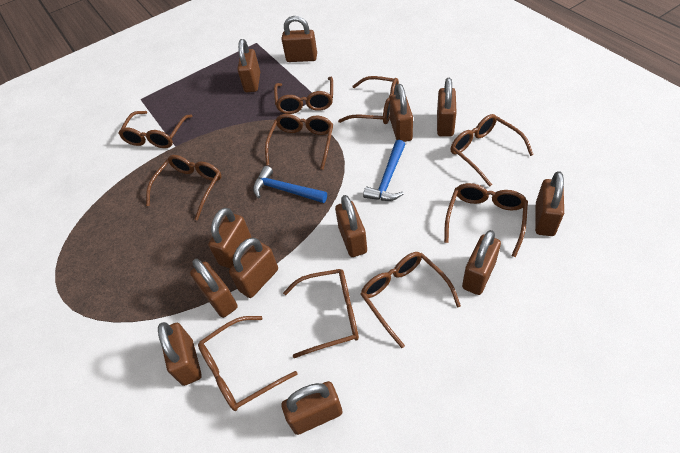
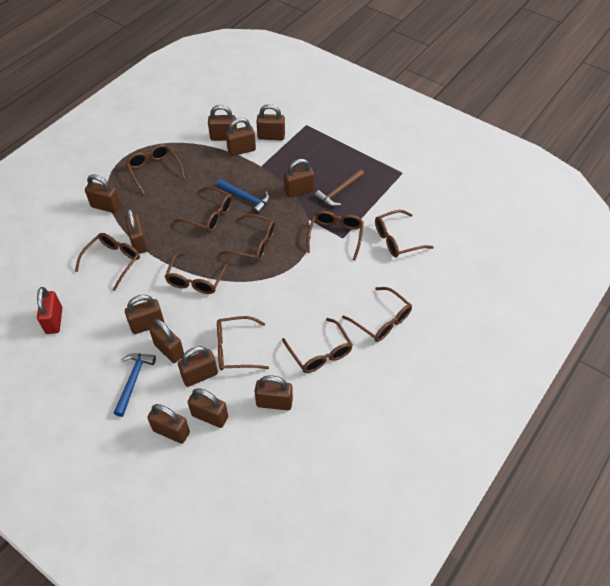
brown hammer: 0 -> 1
red padlock: 0 -> 1

